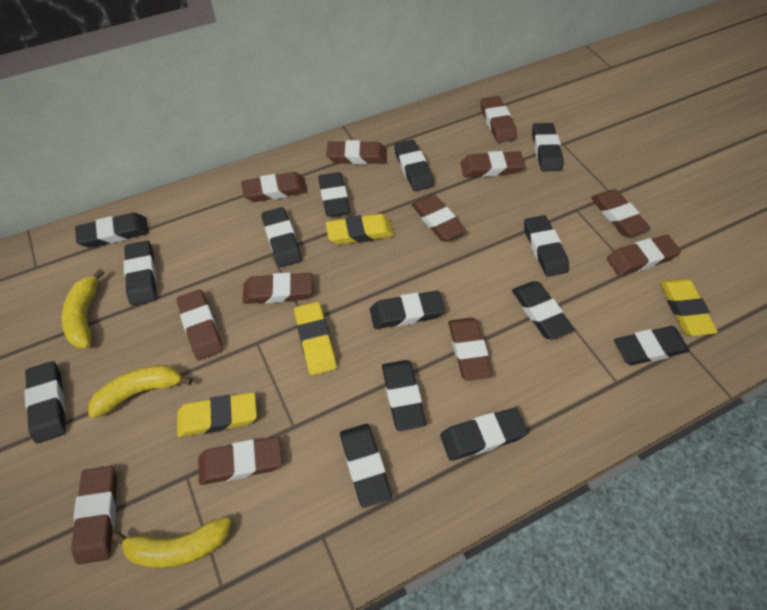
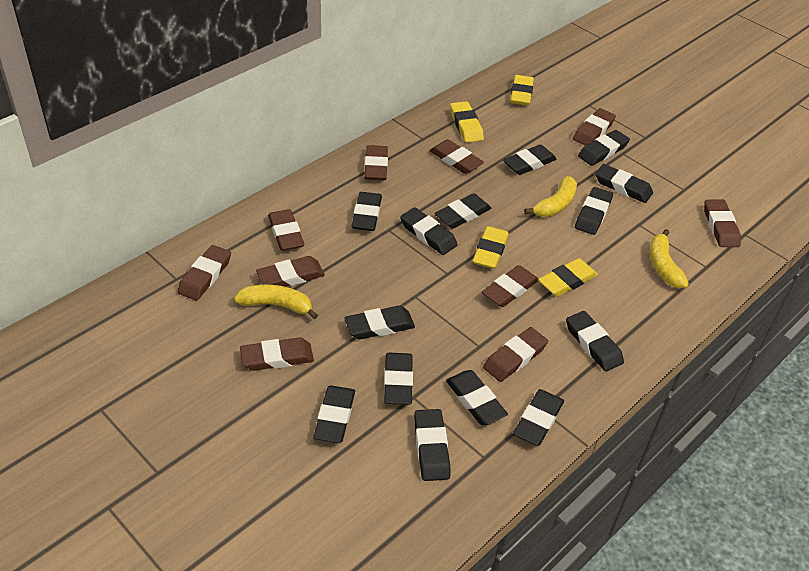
brown eraser: 12 -> 10

